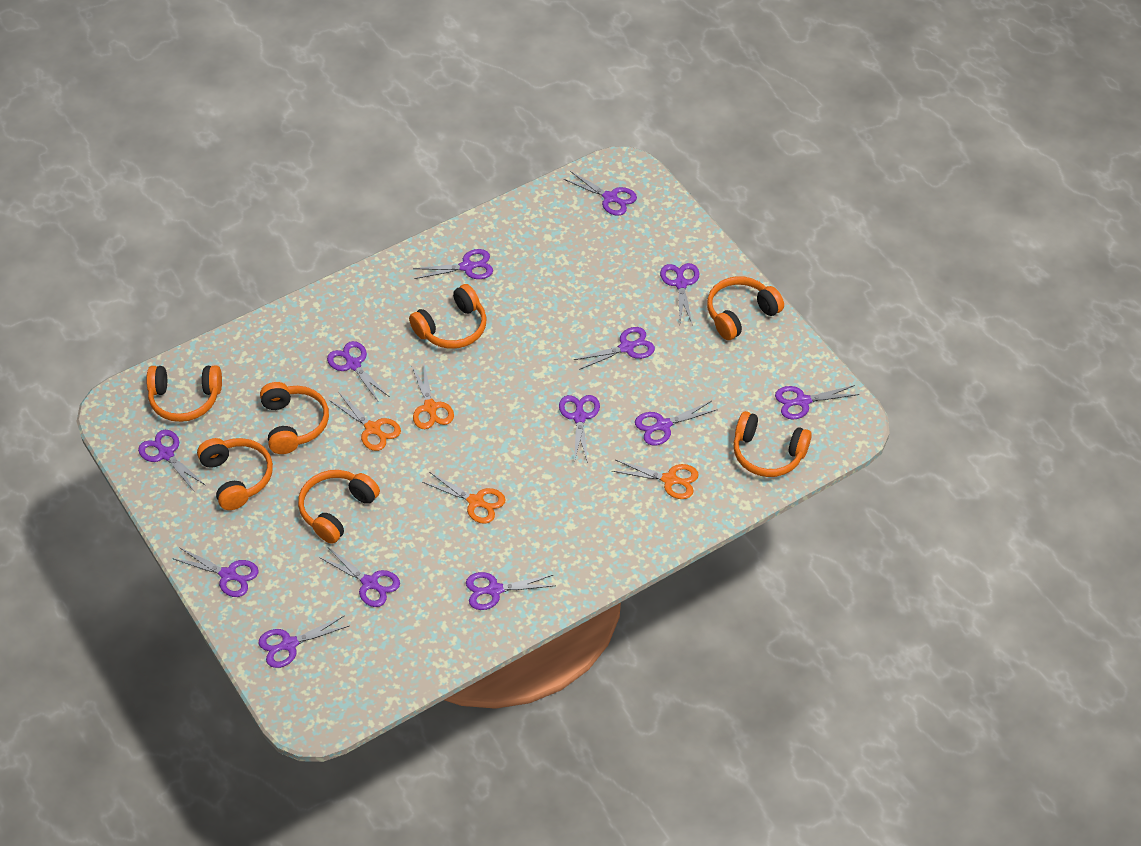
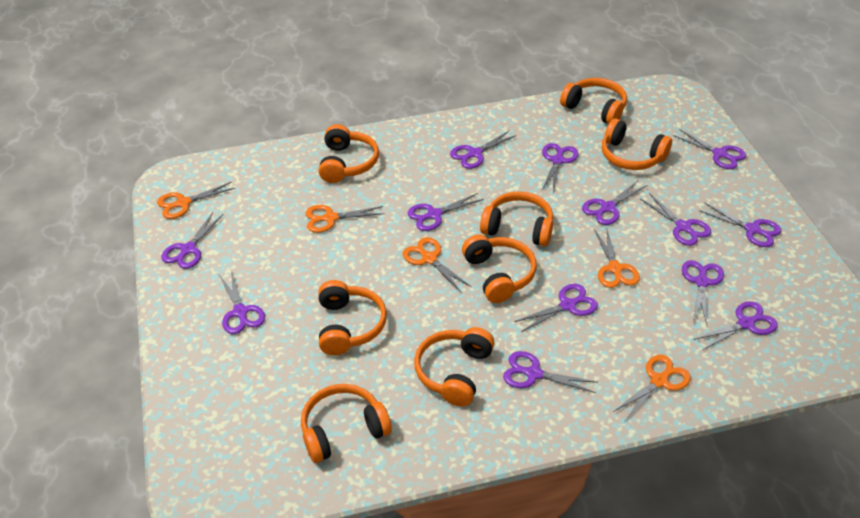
orange headphones: 7 -> 8
orange scissors: 4 -> 5

